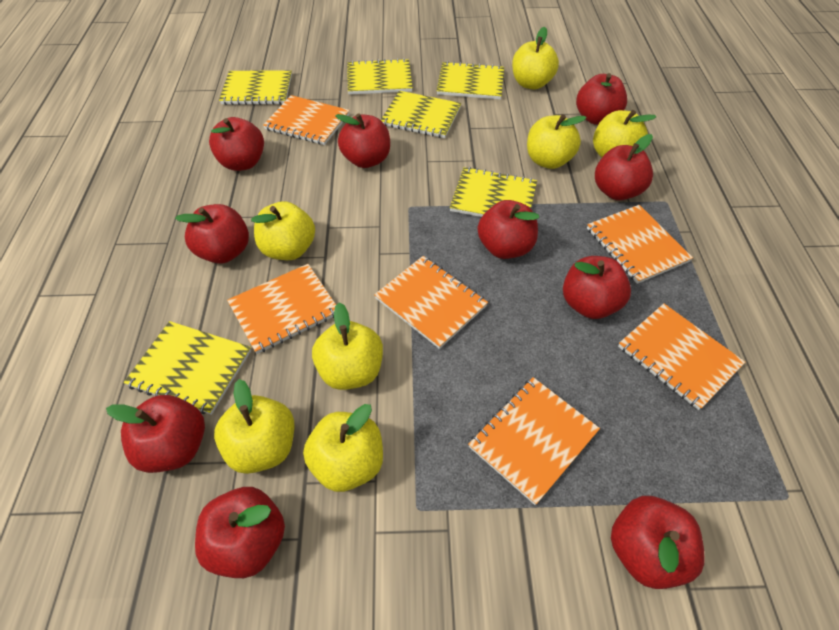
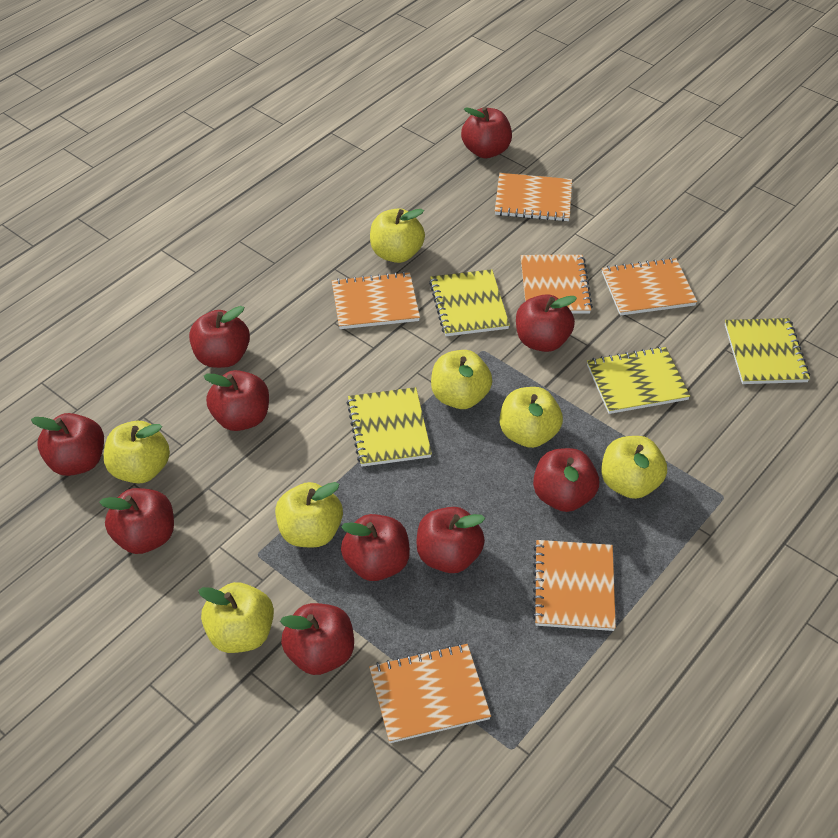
yellow notebook: 6 -> 4

